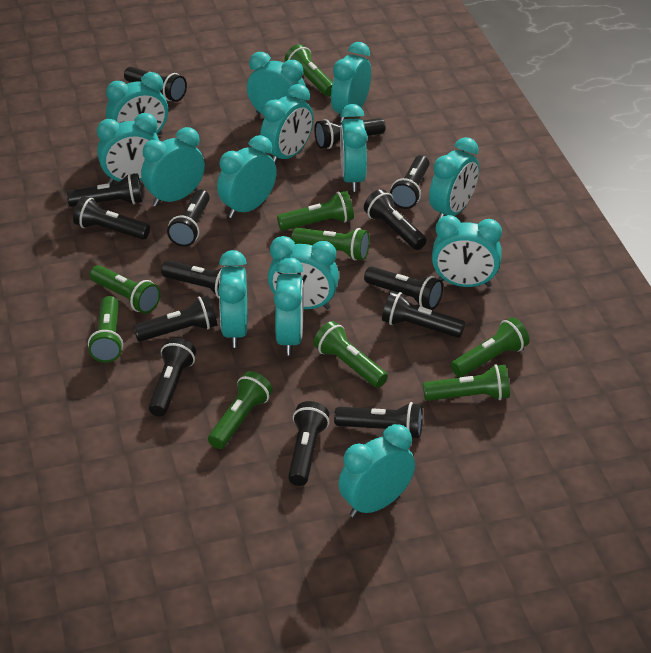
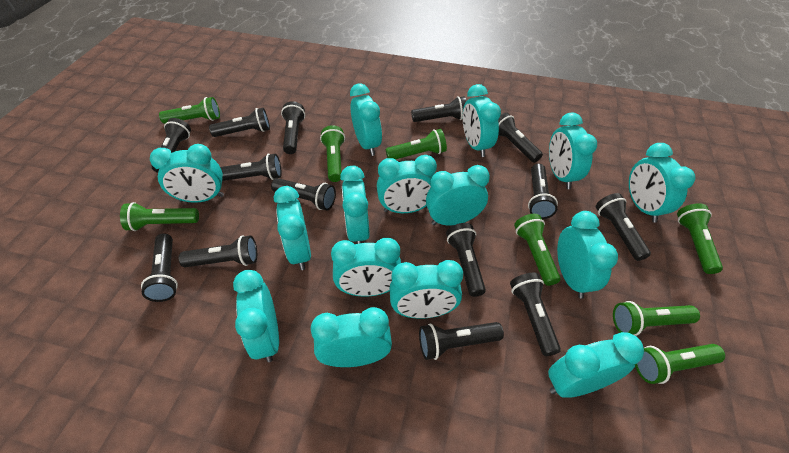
green flashlight: 9 -> 8
turquoise clock: 14 -> 15

